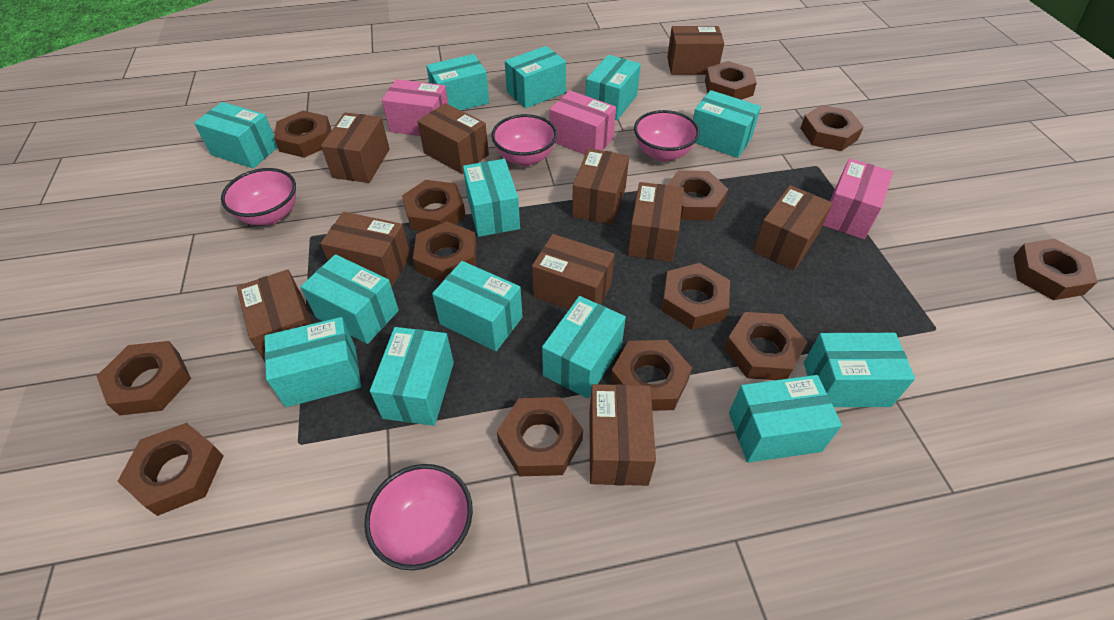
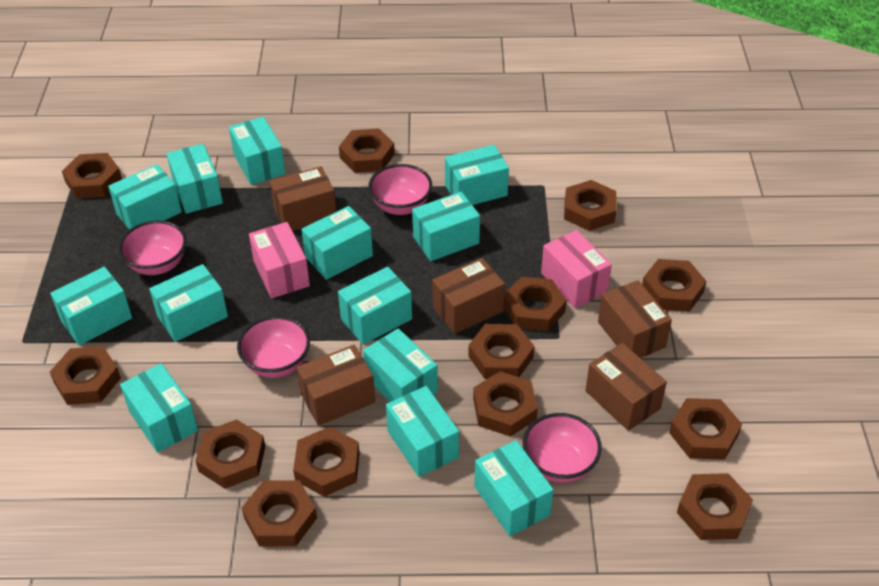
brown box: 10 -> 5
pink box: 3 -> 2

